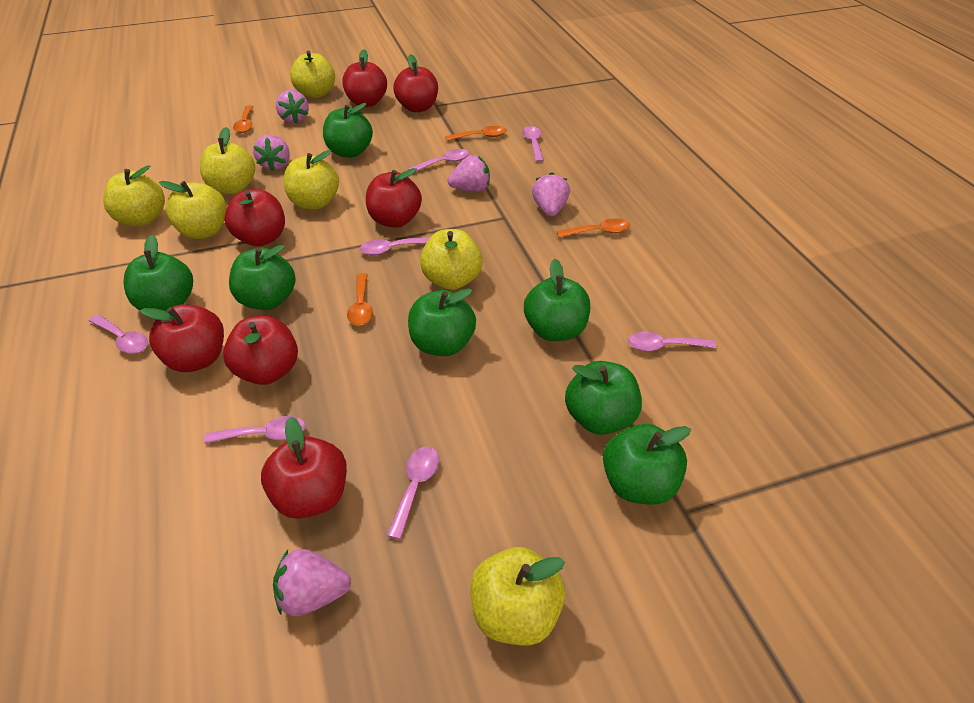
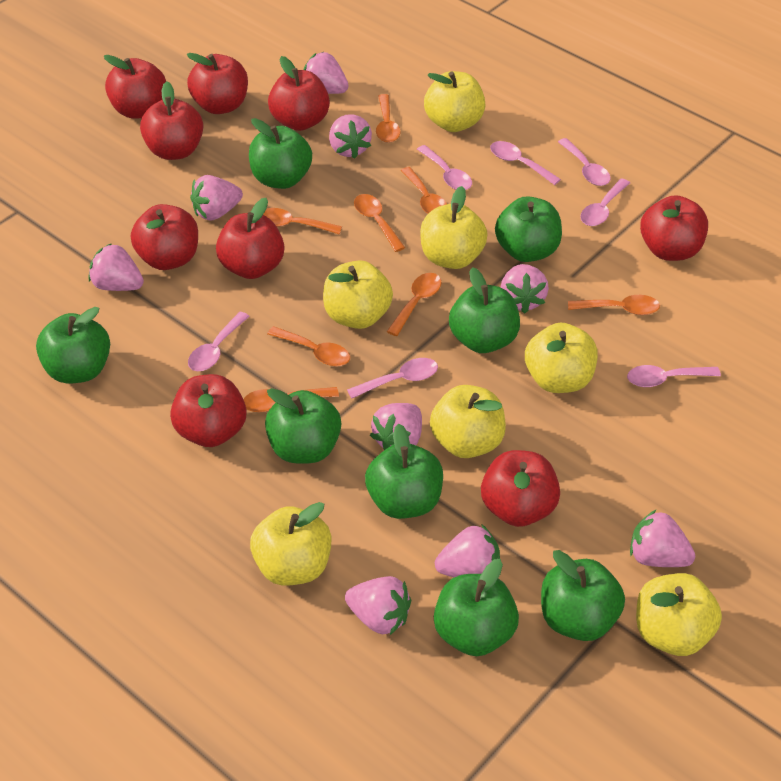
green apple: 7 -> 8
orange spoon: 4 -> 8
pink strawberry: 5 -> 9
red apple: 7 -> 9

